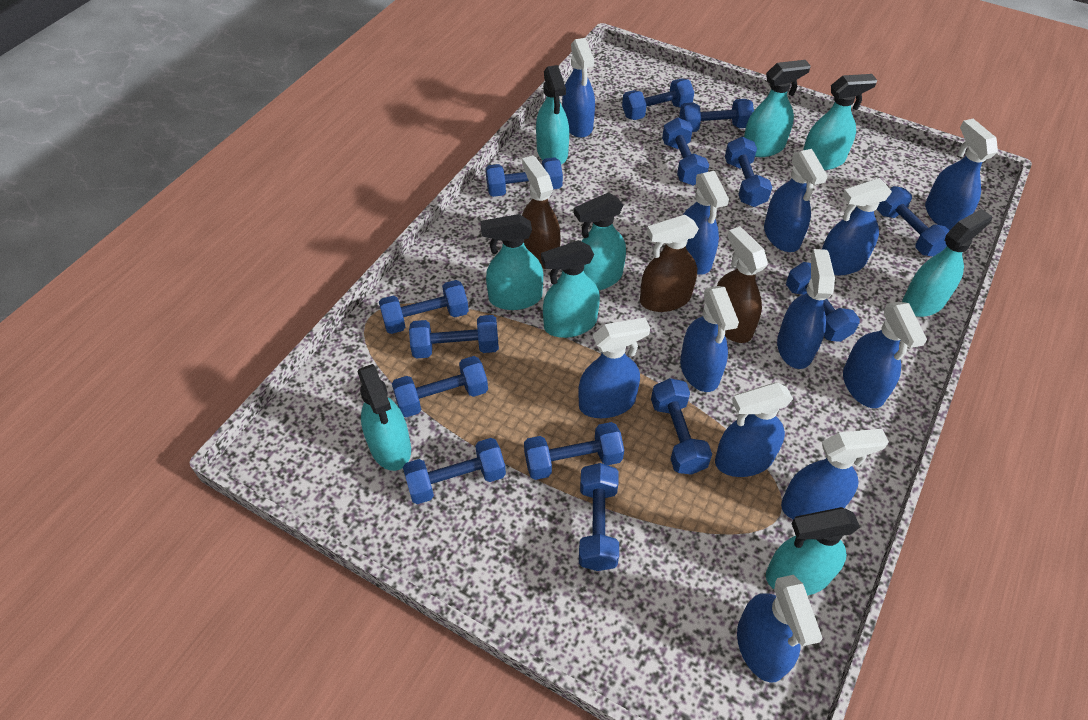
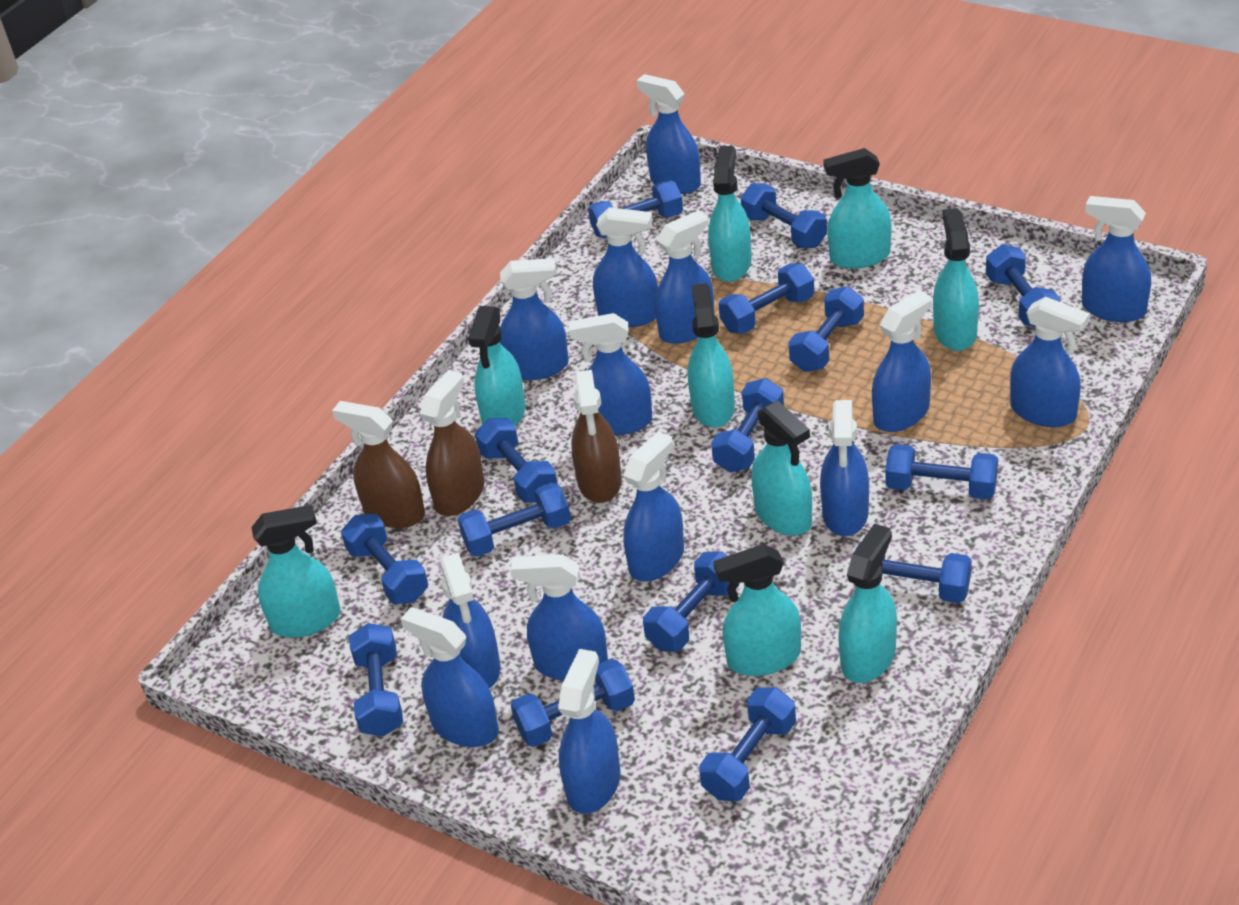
blue dumbbell: 14 -> 15
blue spray bottle: 12 -> 14

